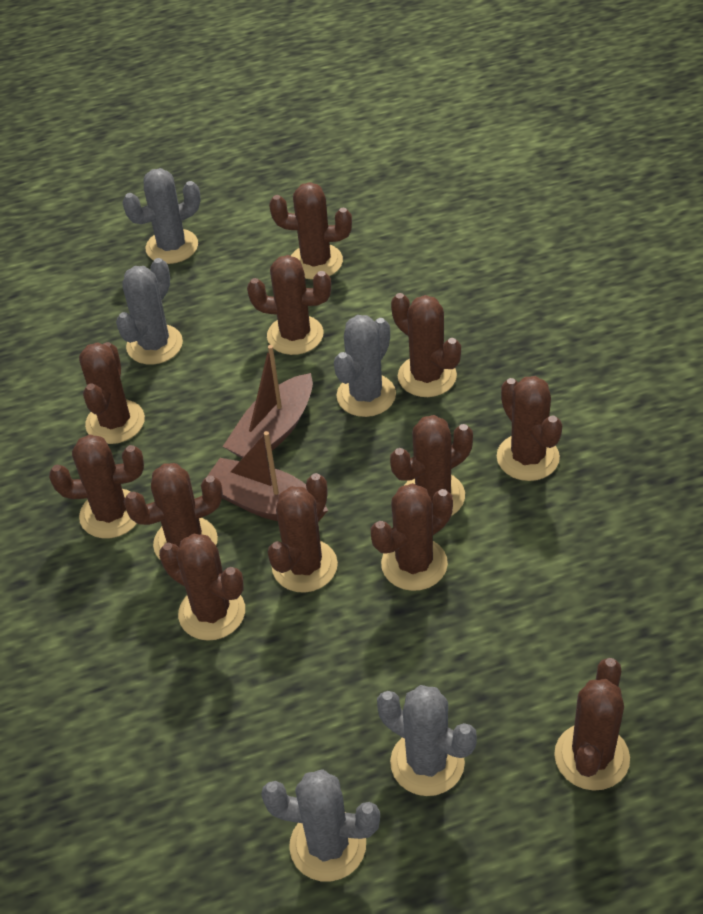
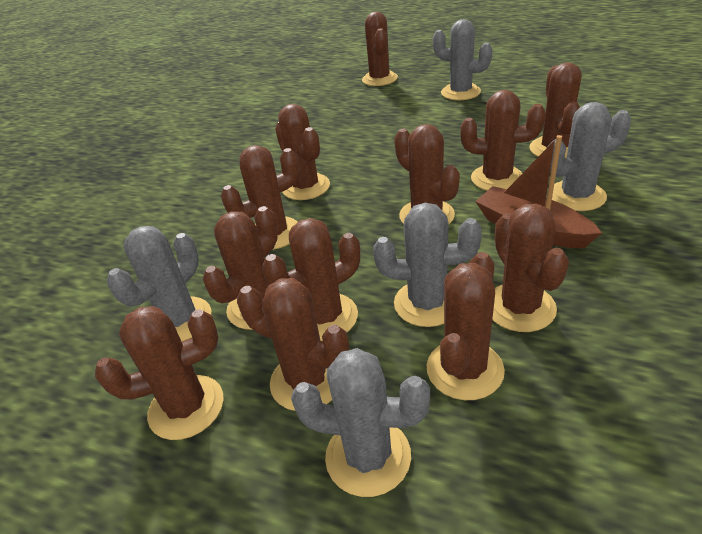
brown boat: 2 -> 1

